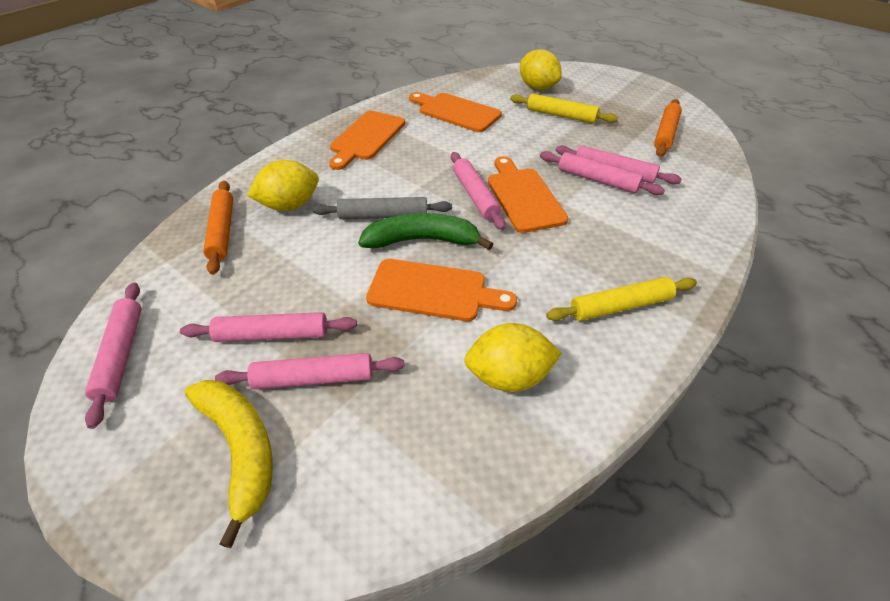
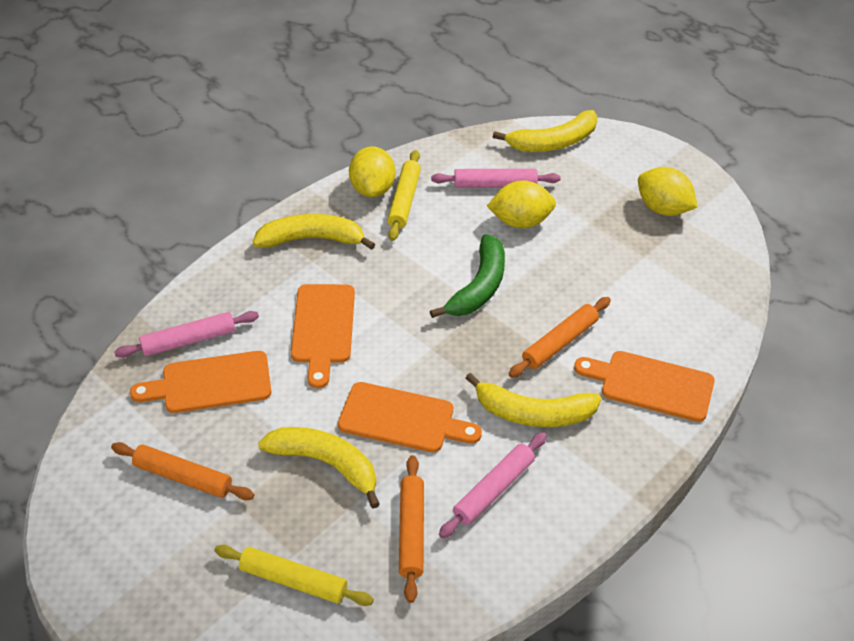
grey rolling pin: 1 -> 0
orange rolling pin: 2 -> 3
pink rolling pin: 6 -> 3
yellow banana: 1 -> 4

